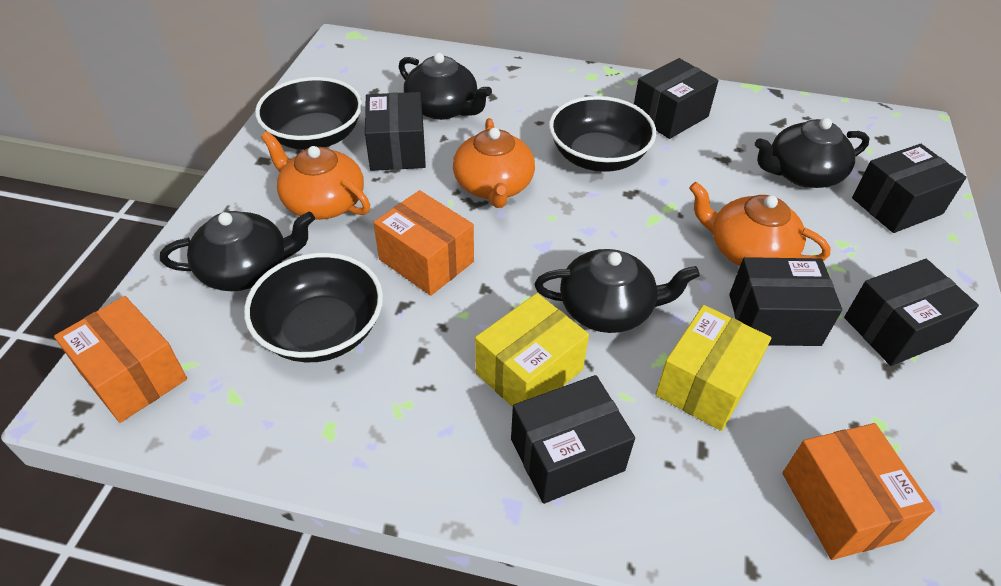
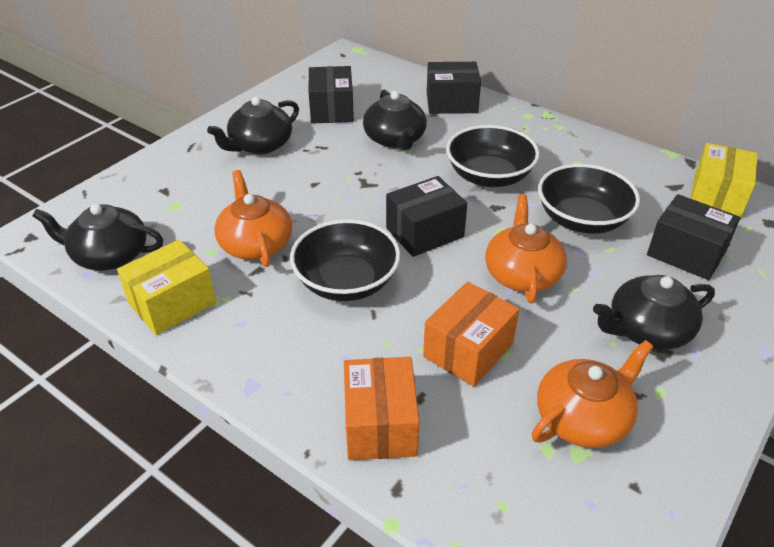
black box: 6 -> 4
orange box: 3 -> 2

